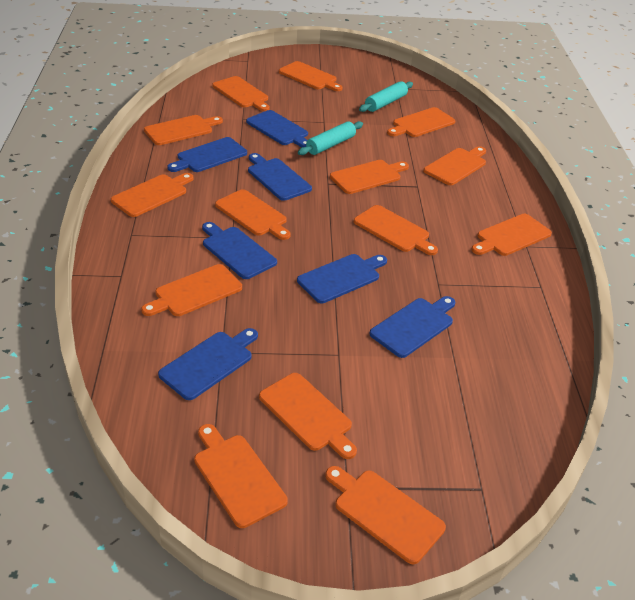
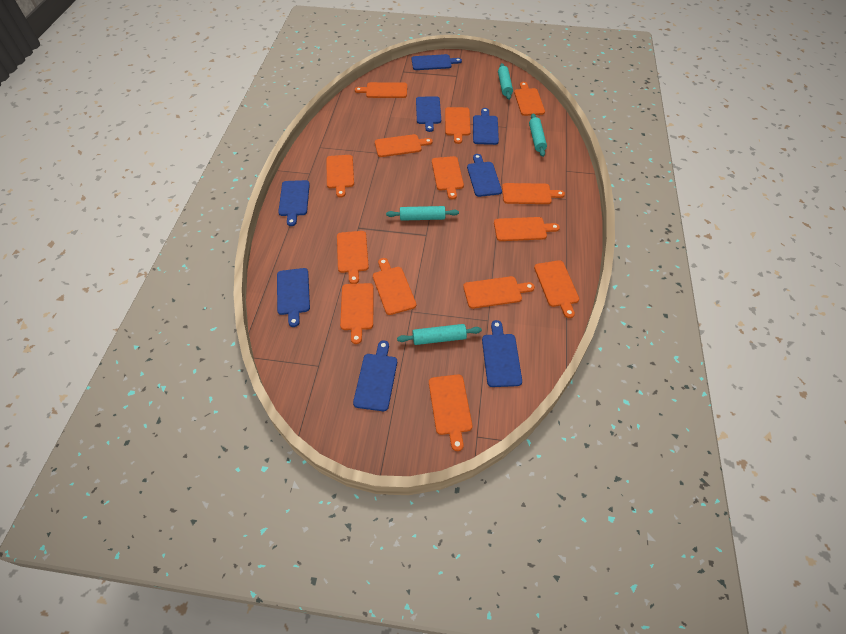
blue cutting board: 7 -> 8
turquoise rolling pin: 2 -> 4

